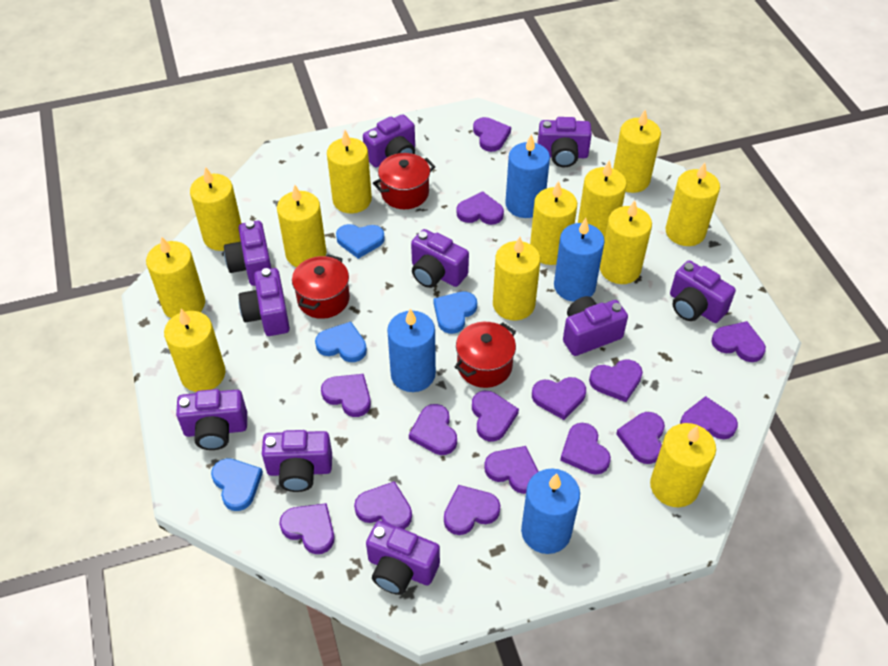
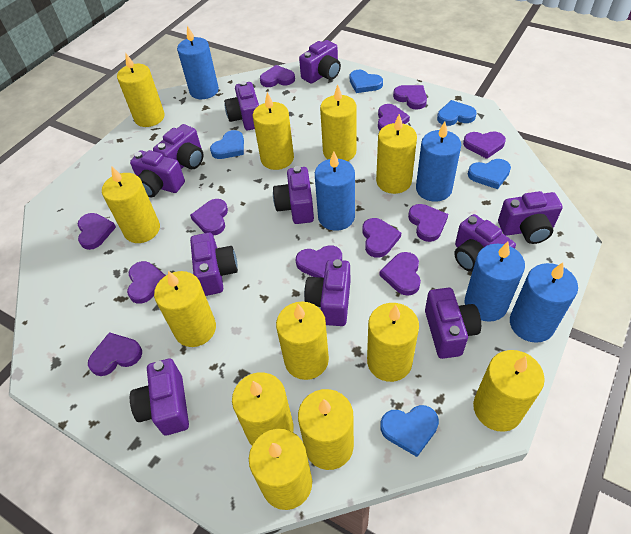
blue candle: 4 -> 5
blue heart: 4 -> 5
purple camera: 10 -> 11
purple heart: 15 -> 12
red pot: 3 -> 0

